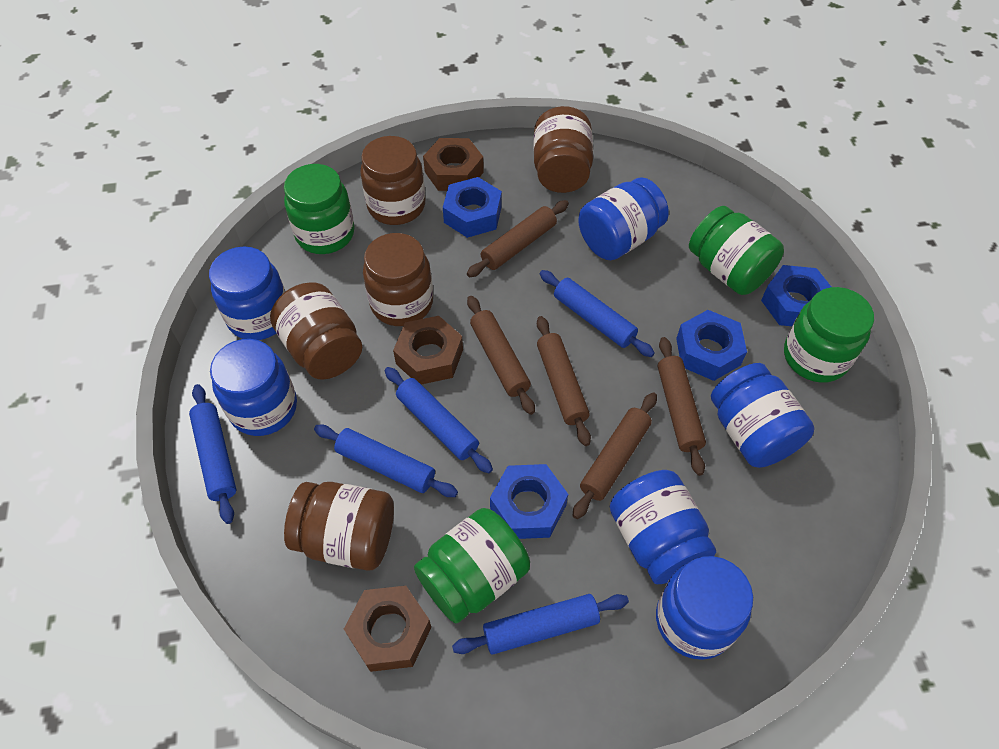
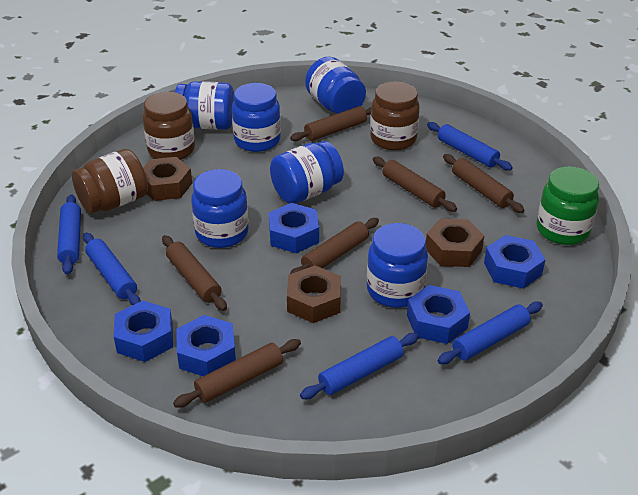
blue nut: 4 -> 5
brown jar: 5 -> 3
brown rolling pin: 5 -> 6
green jar: 4 -> 1

